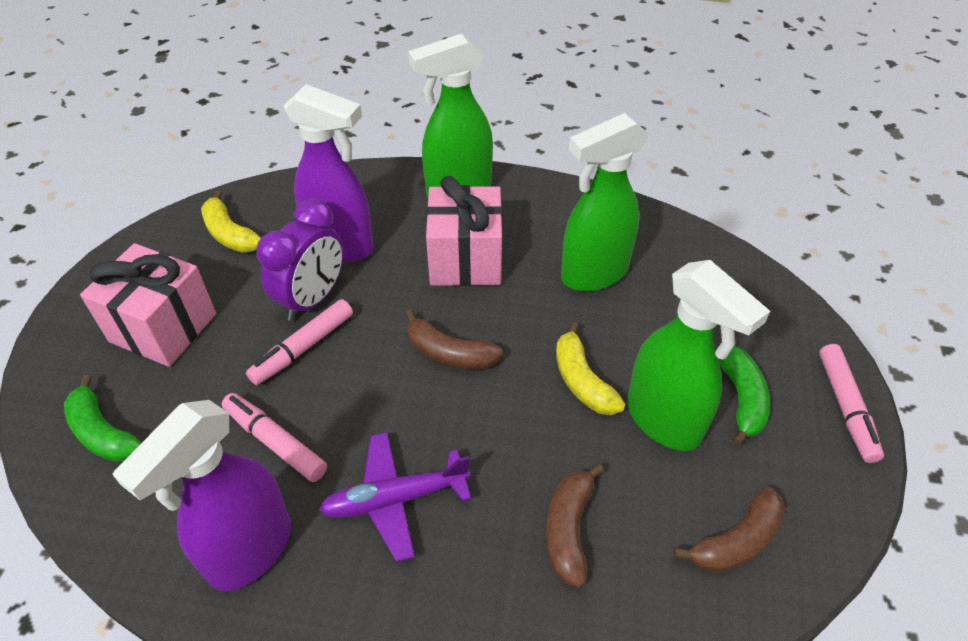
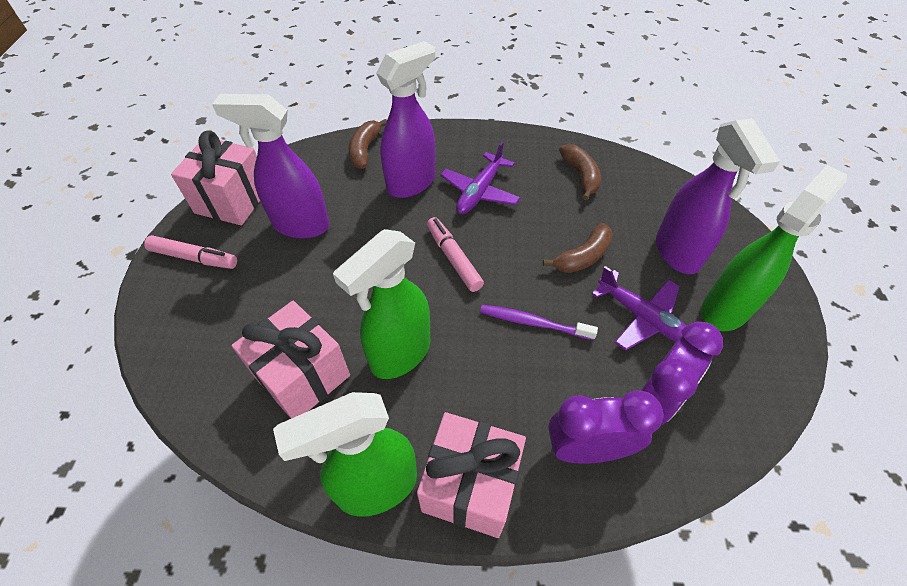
green banana: 2 -> 0
pink gift: 2 -> 3
pink marker: 3 -> 2
purple clock: 1 -> 2
purple plane: 1 -> 2
purple spray bottle: 2 -> 3
purple toothbrush: 0 -> 1
yellow banana: 2 -> 0

